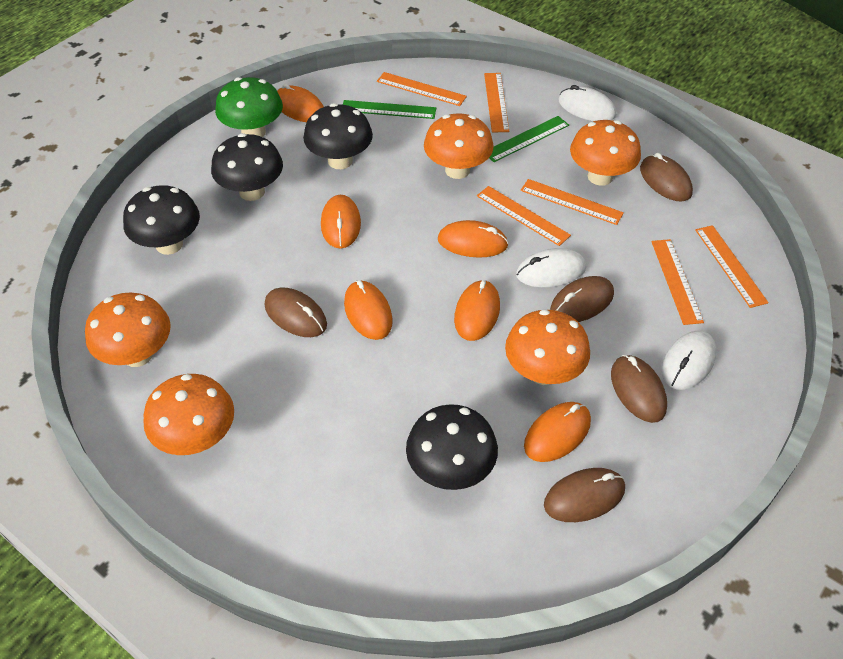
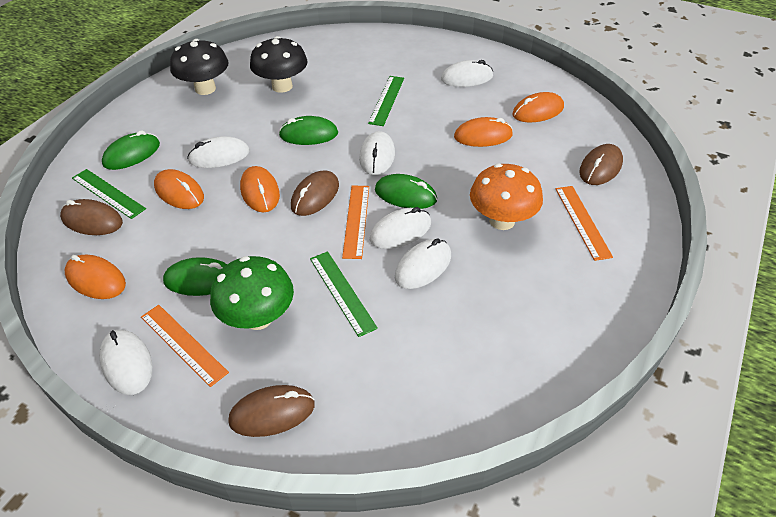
black mushroom: 4 -> 2
brown mouse: 5 -> 4
green mouse: 0 -> 4
green ruler: 2 -> 3
orange mouse: 6 -> 5
orange mushroom: 5 -> 1
orange ruler: 6 -> 3
white mouse: 3 -> 6

